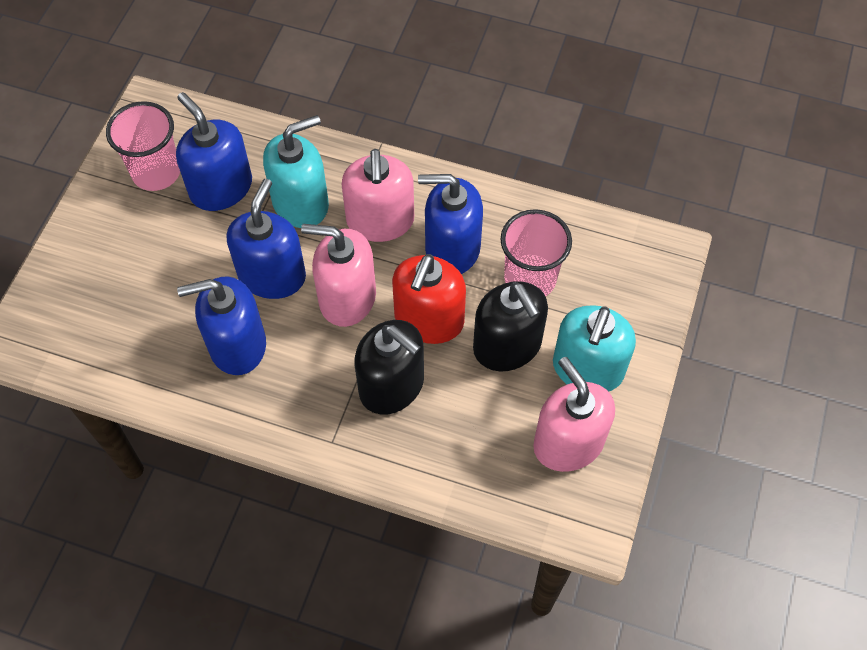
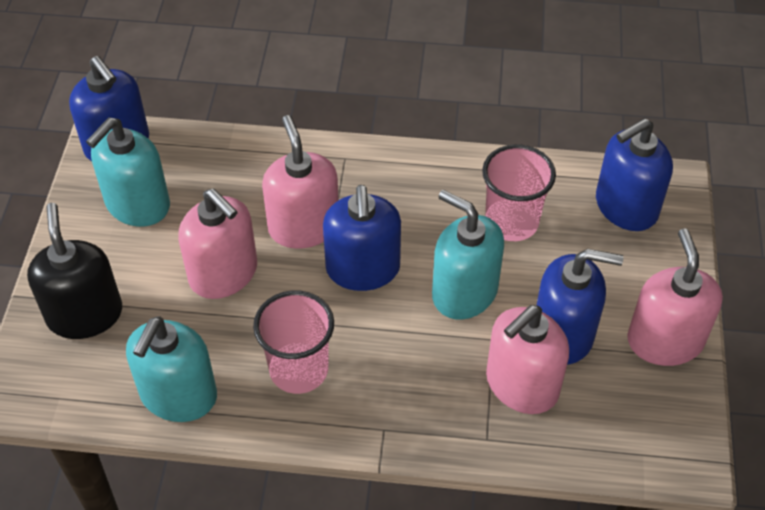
black soap dispenser: 2 -> 1
pink soap dispenser: 3 -> 4
red soap dispenser: 1 -> 0
turquoise soap dispenser: 2 -> 3

